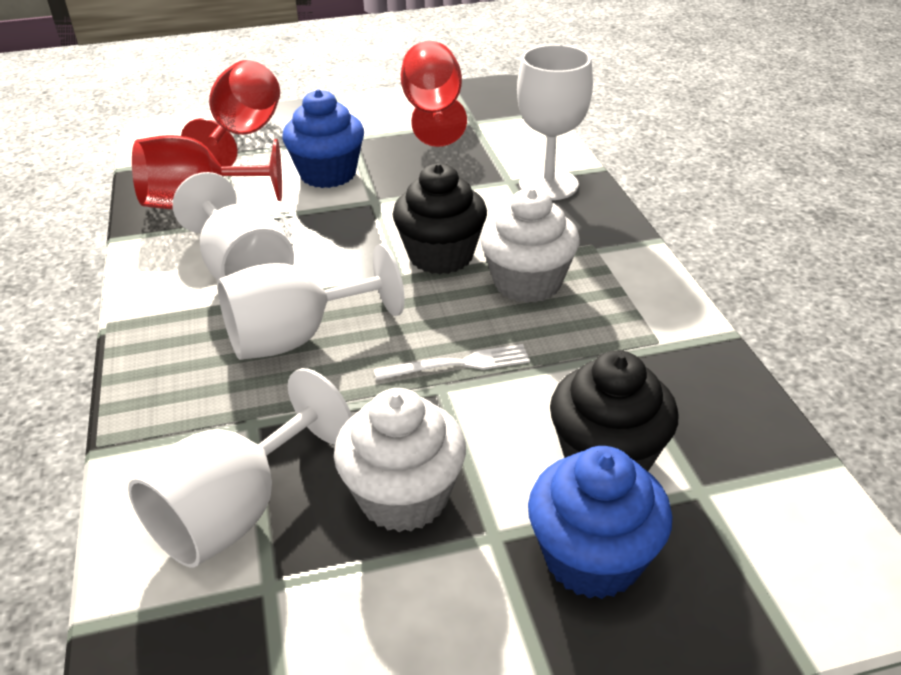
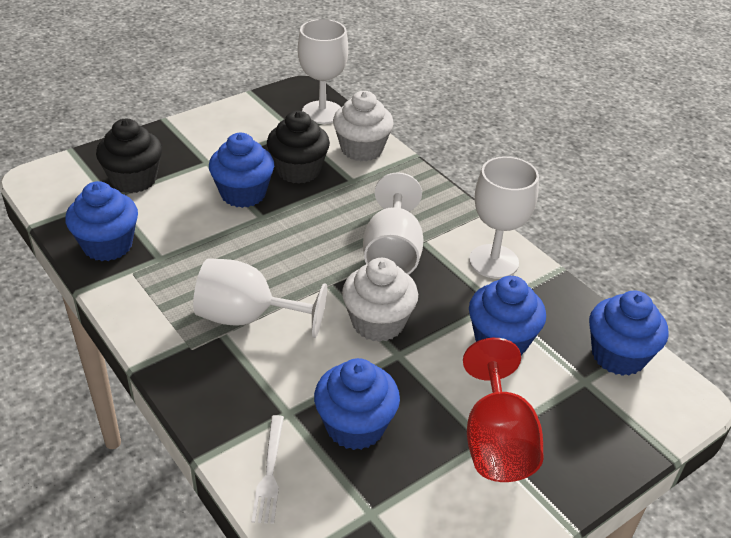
blue cupcake: 2 -> 5
red goblet: 3 -> 1

